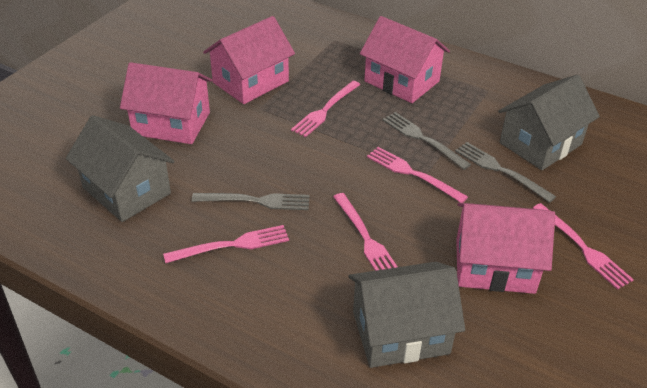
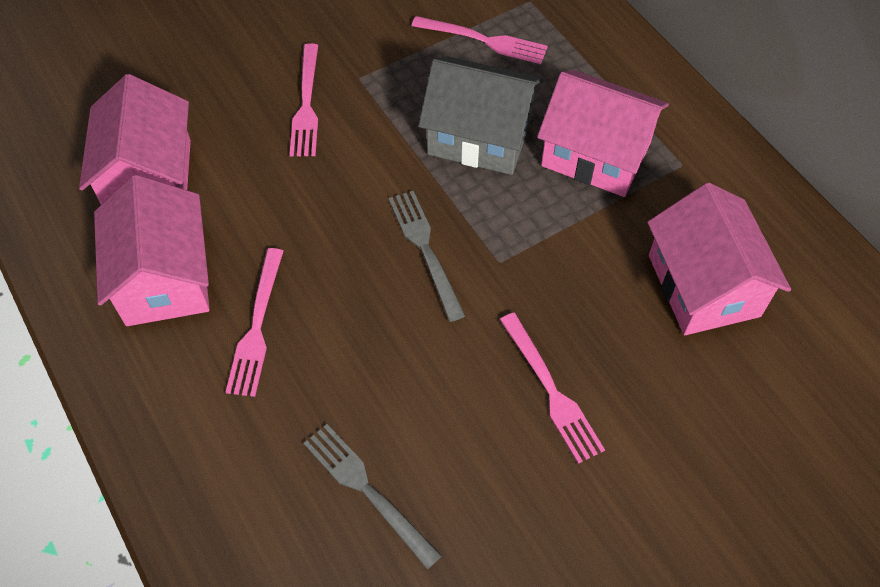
grey fork: 3 -> 2
grey house: 3 -> 1
pink fork: 5 -> 4

